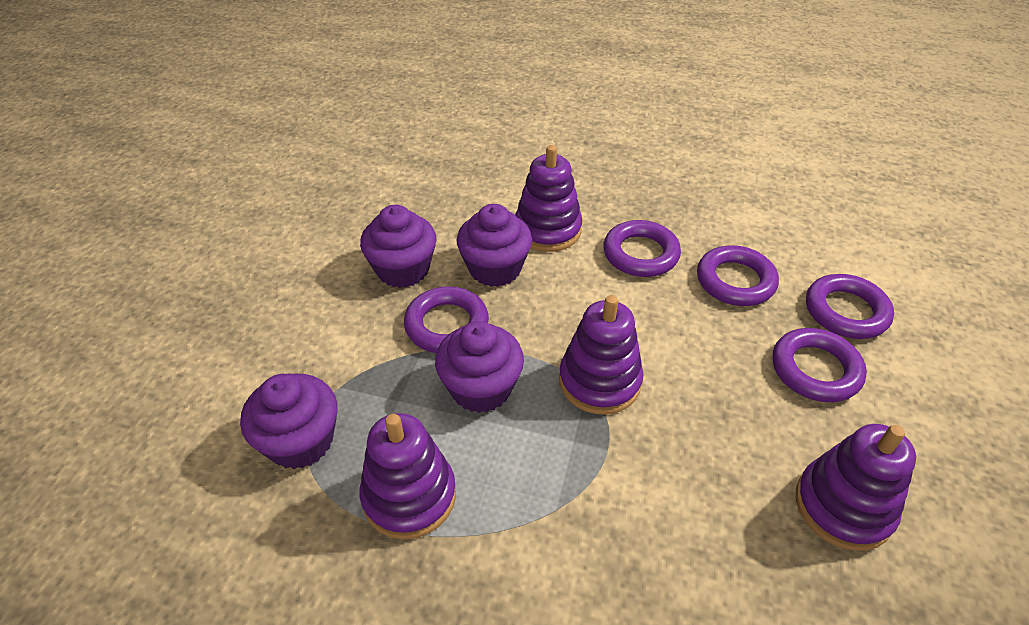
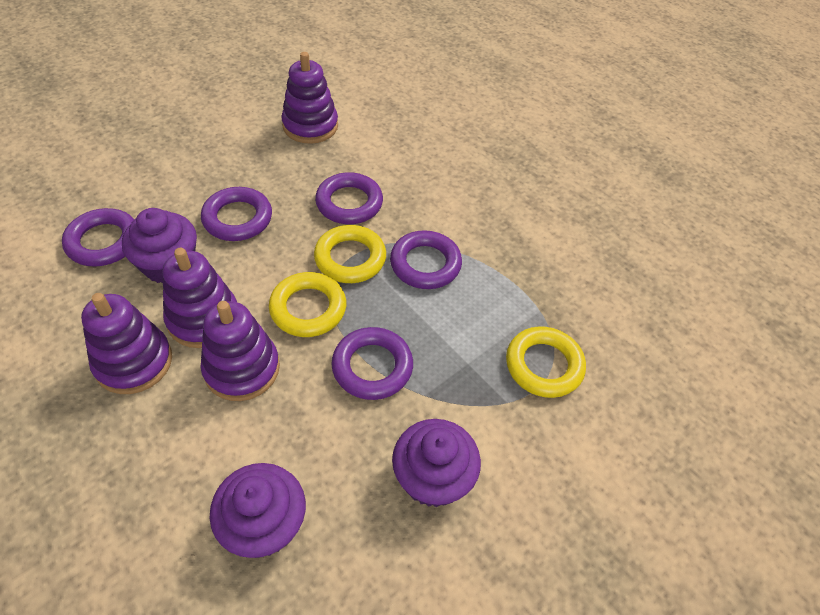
purple cupcake: 4 -> 3
yellow ring: 0 -> 3

